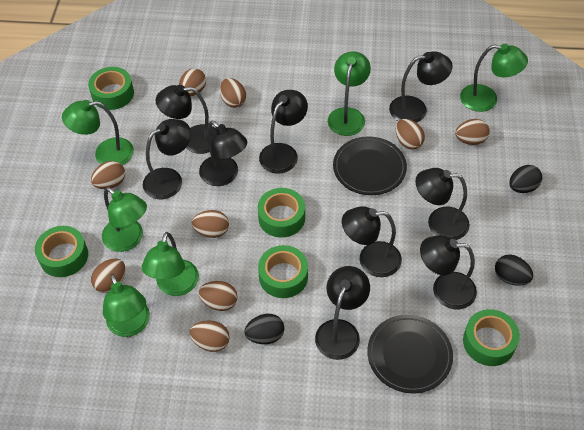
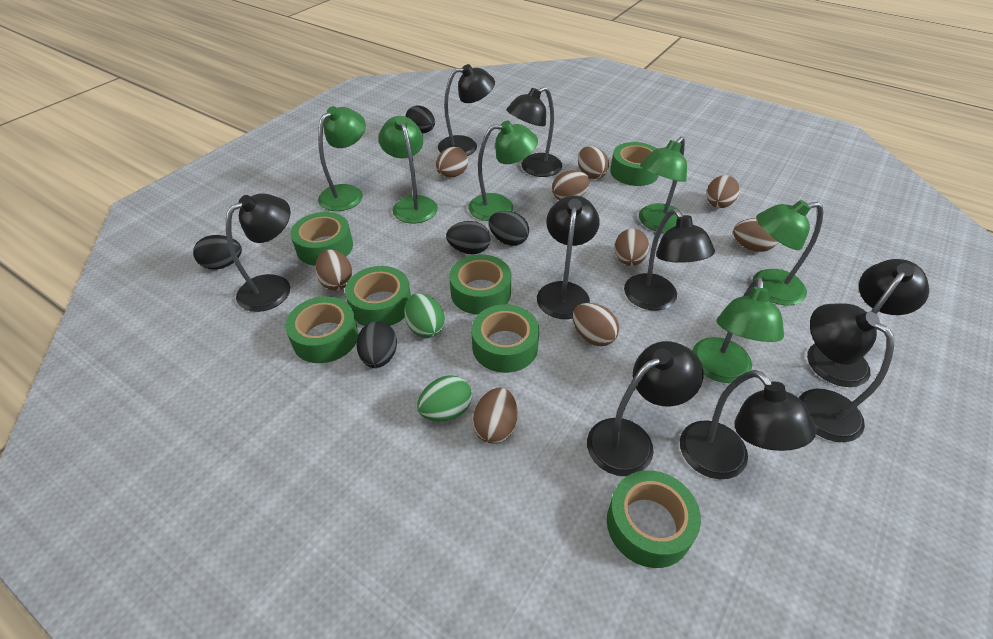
black egg: 3 -> 5
black plate: 2 -> 0
green egg: 0 -> 2
green tape: 5 -> 7

